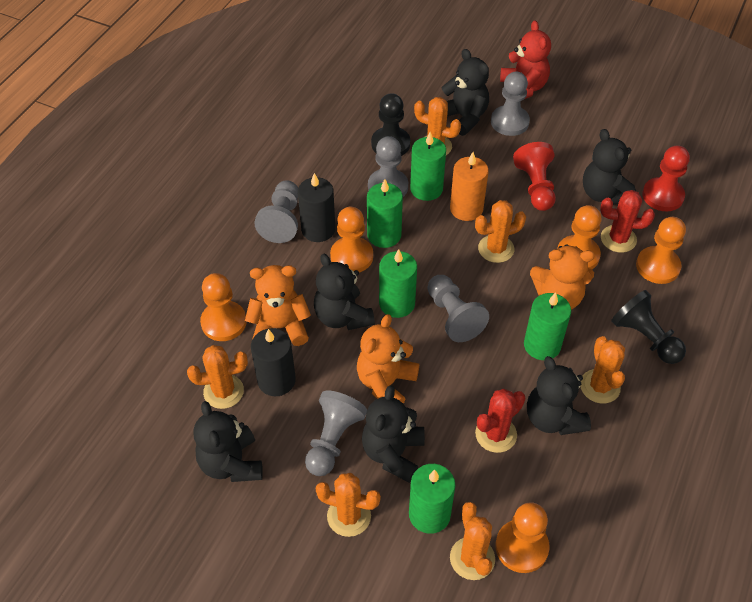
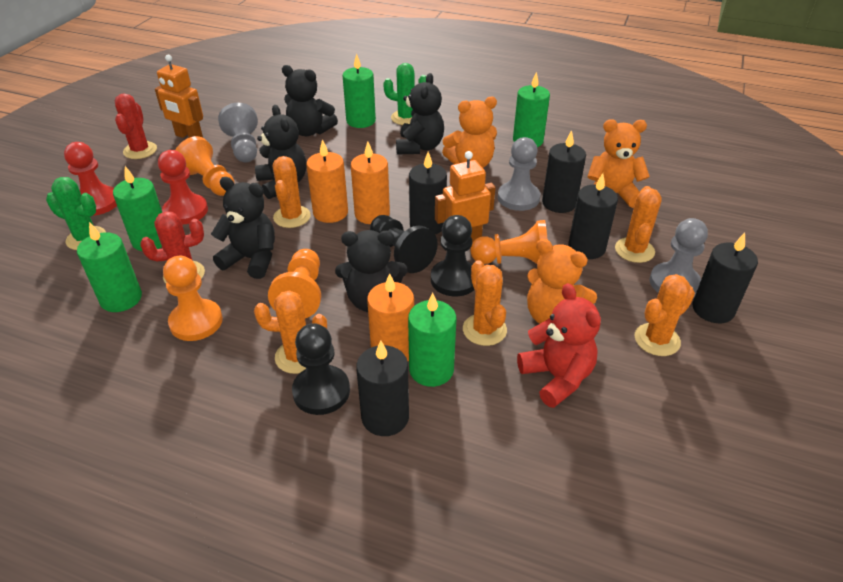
black candle: 2 -> 5
black pawn: 2 -> 3
black teddy bear: 6 -> 5
green cactus: 0 -> 2
grey pawn: 5 -> 3
orange cactus: 6 -> 5
orange candle: 1 -> 3
orange pawn: 5 -> 4
orange robot: 0 -> 2

